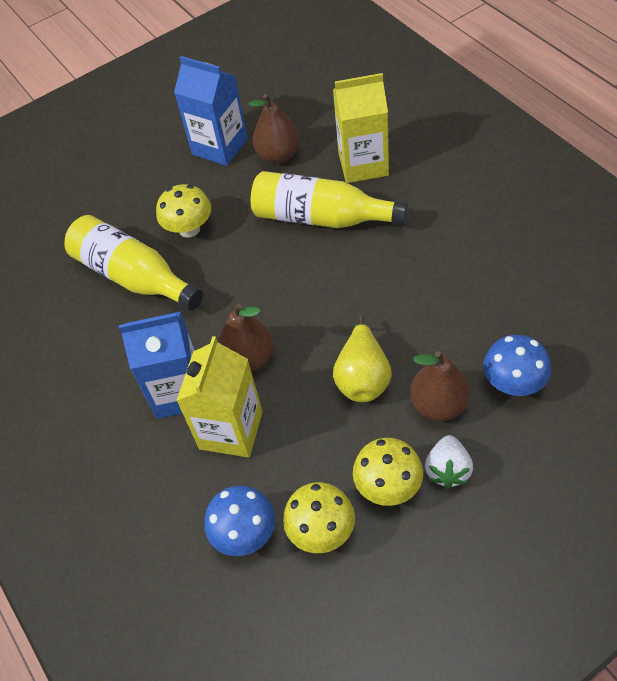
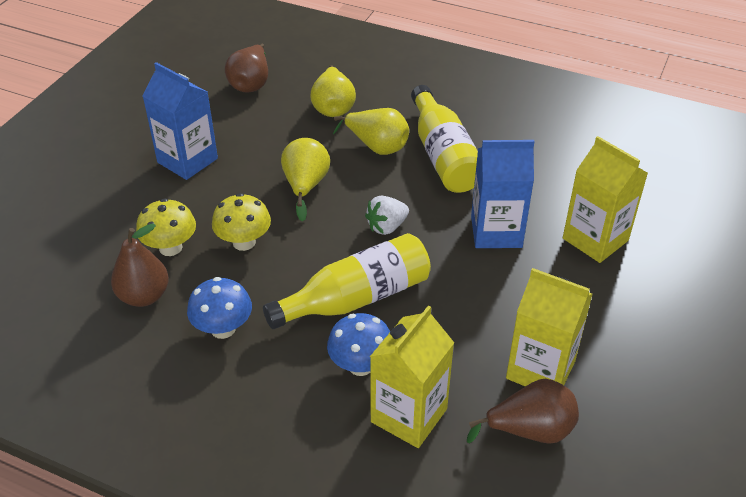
yellow carton: 2 -> 3
yellow mushroom: 3 -> 2
yellow pear: 1 -> 3

